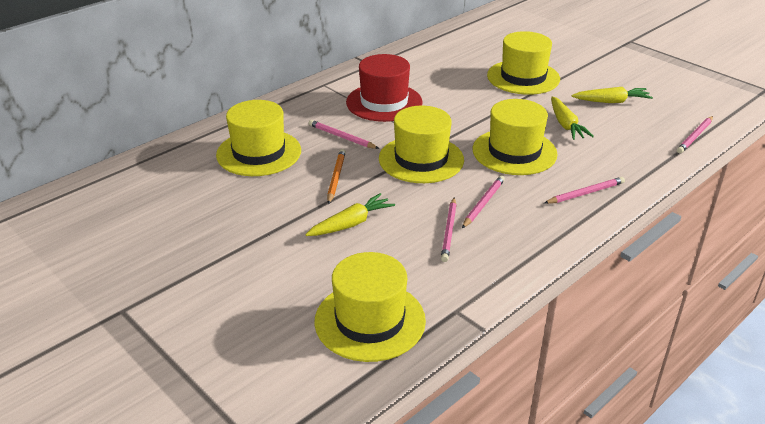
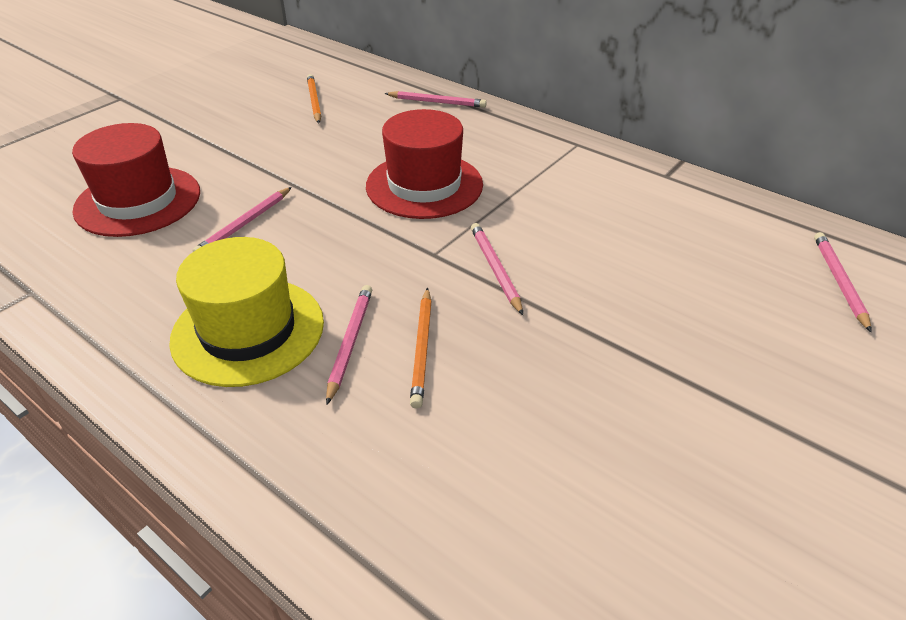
orange pencil: 1 -> 2
red hat: 1 -> 2
yellow carrot: 3 -> 0
yellow hat: 5 -> 1

